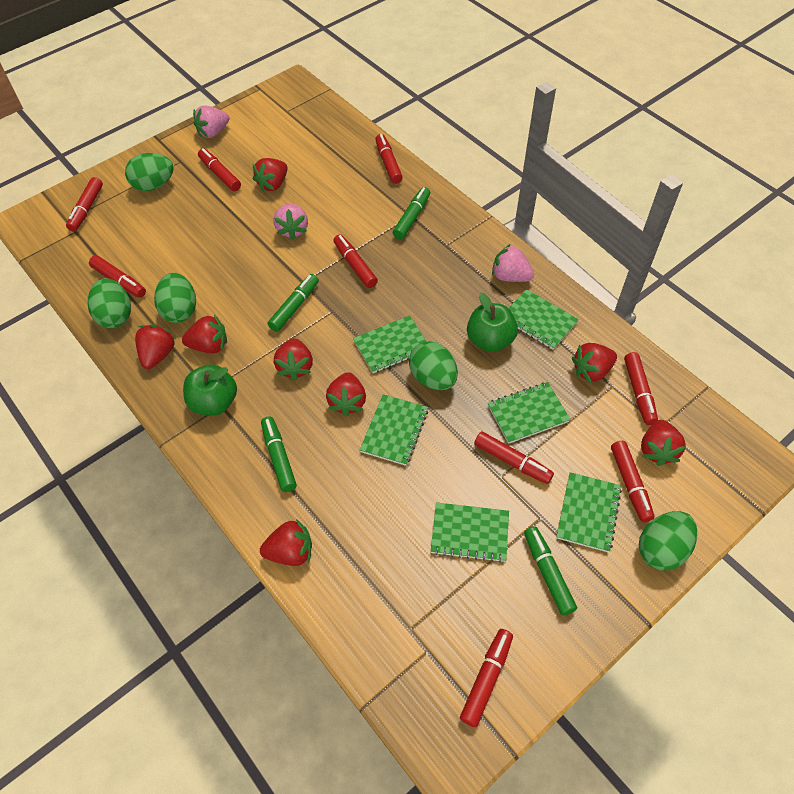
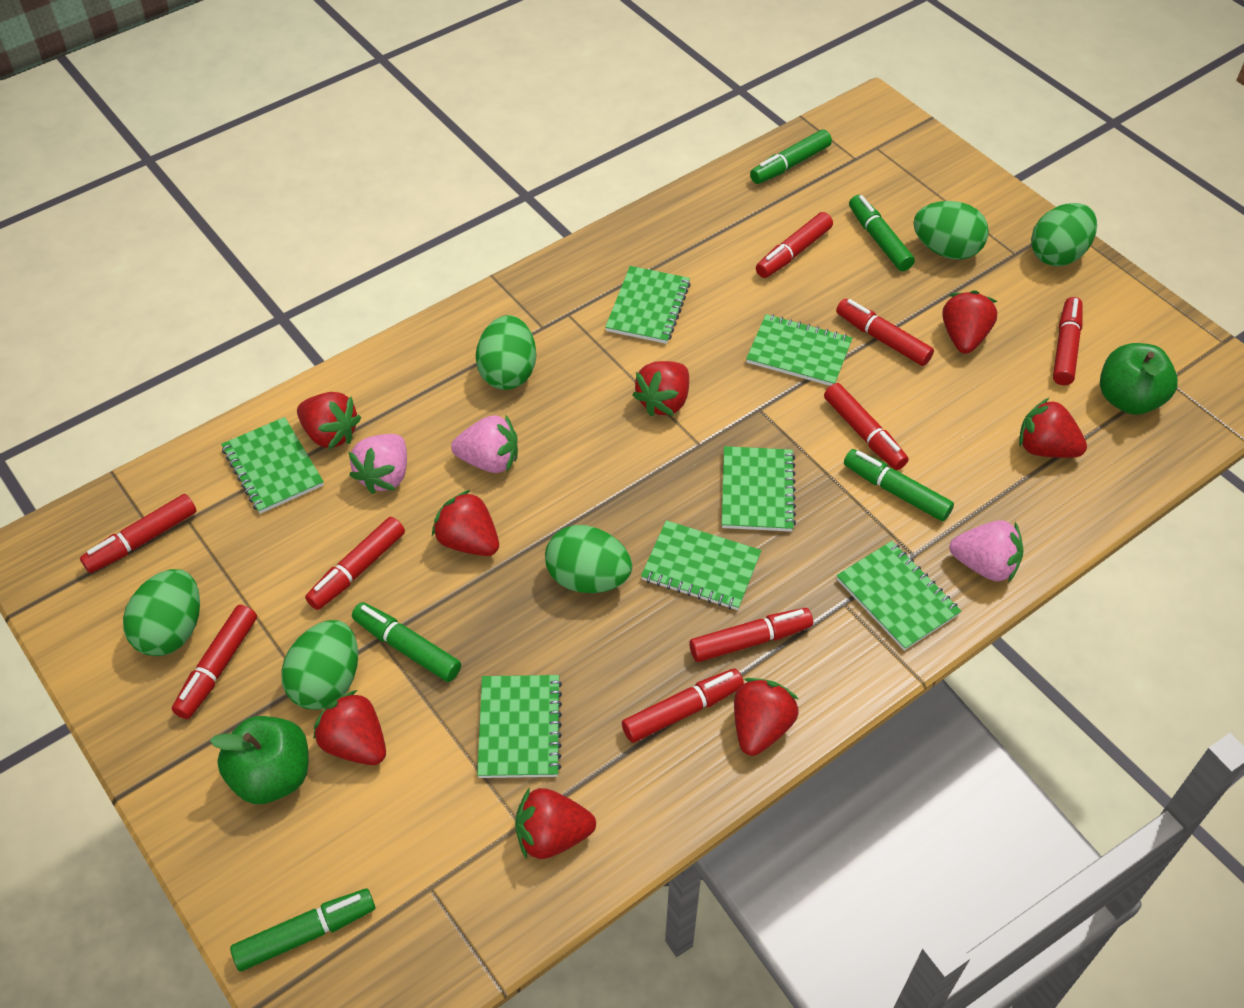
green egg: 5 -> 6
green marker: 4 -> 5
green notebook: 6 -> 7

